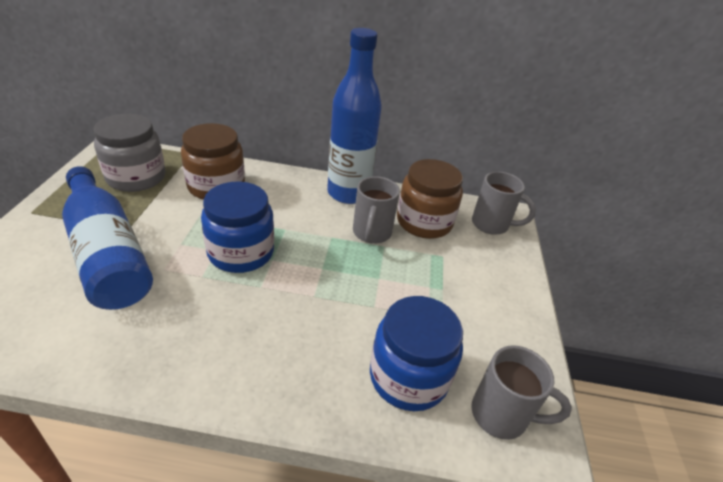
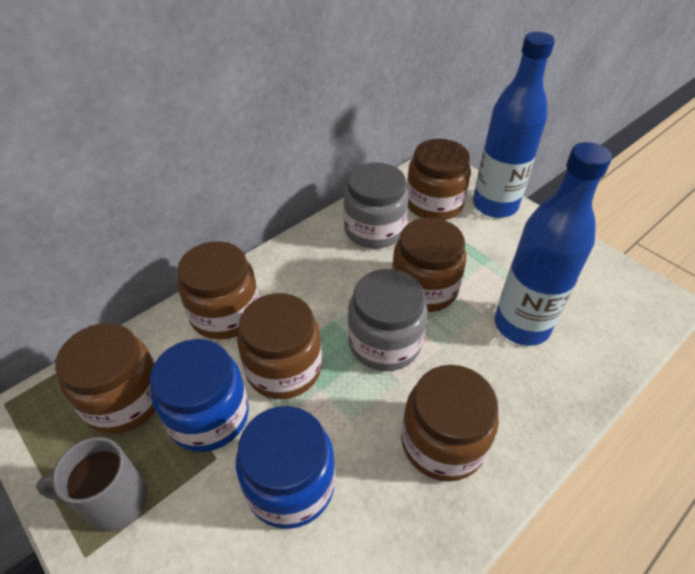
brown jar: 2 -> 6
grey jar: 1 -> 2
grey mug: 3 -> 1

